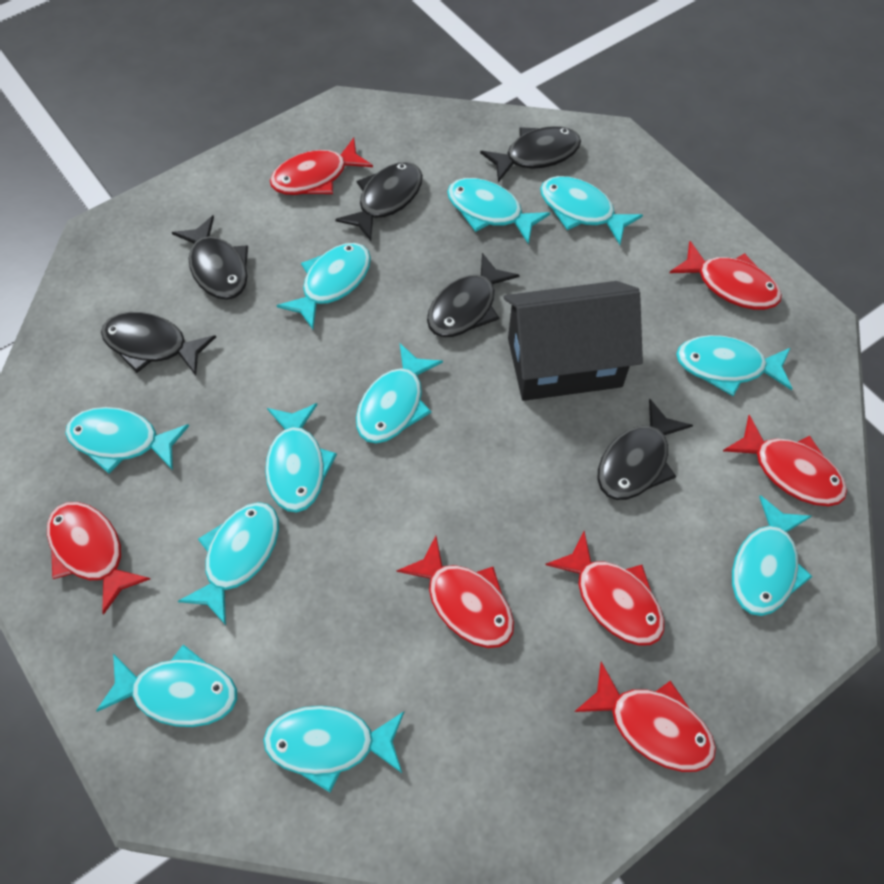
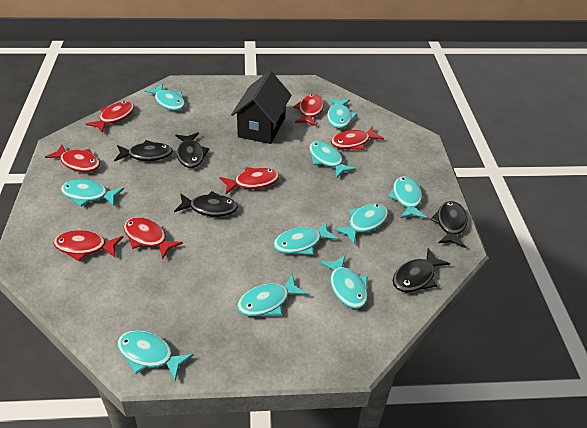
black fish: 6 -> 5
turquoise fish: 11 -> 10

